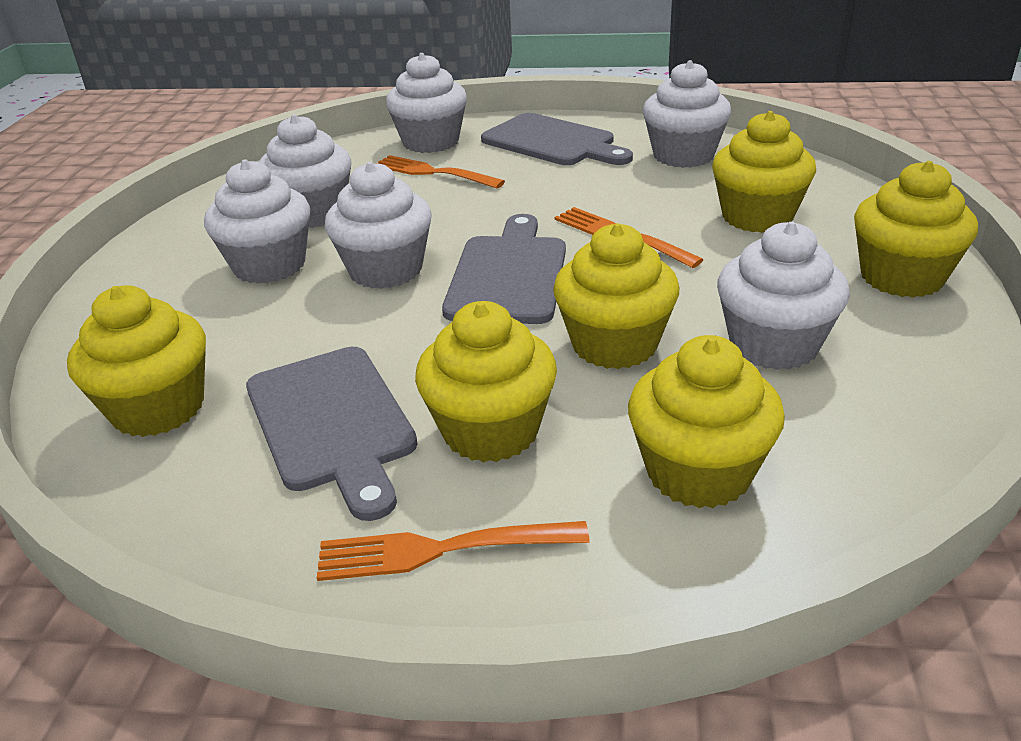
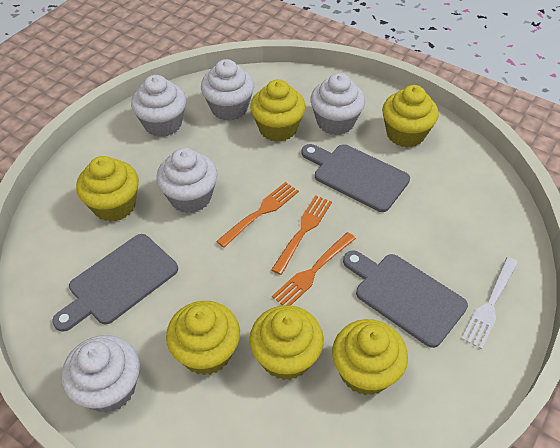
white cupcake: 6 -> 5
white fork: 0 -> 1

